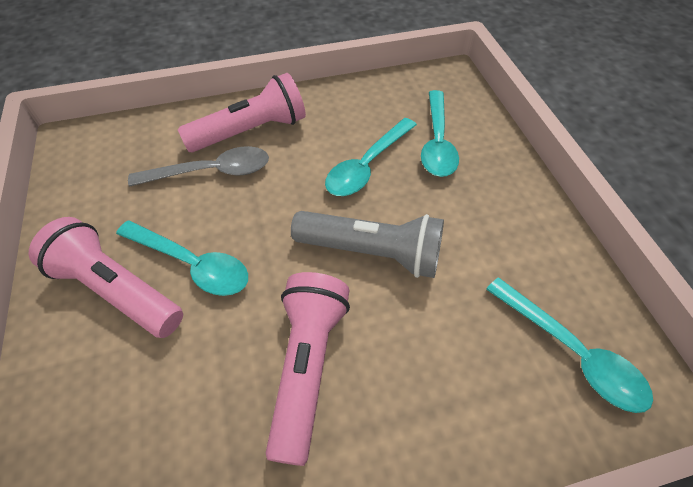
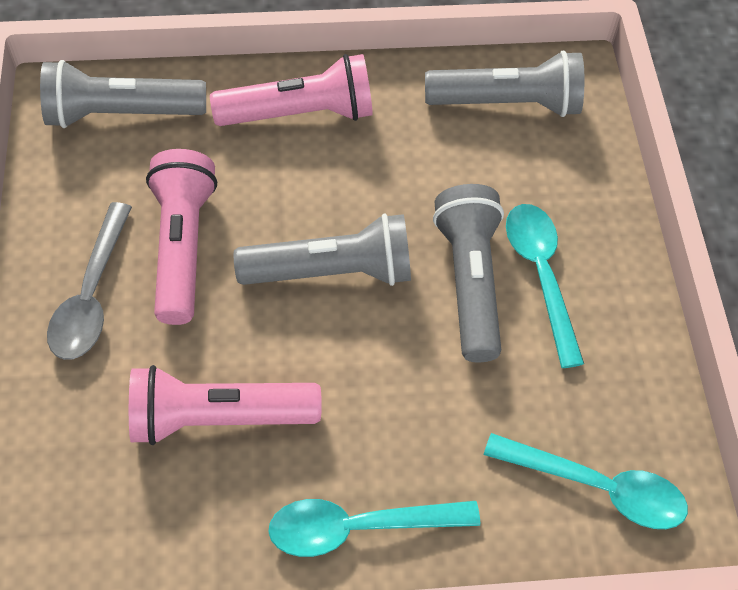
grey flashlight: 1 -> 4
turquoise spoon: 4 -> 3

